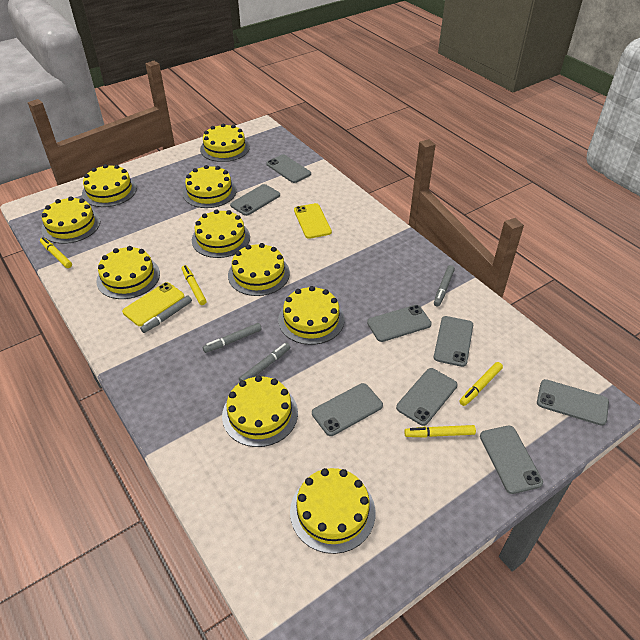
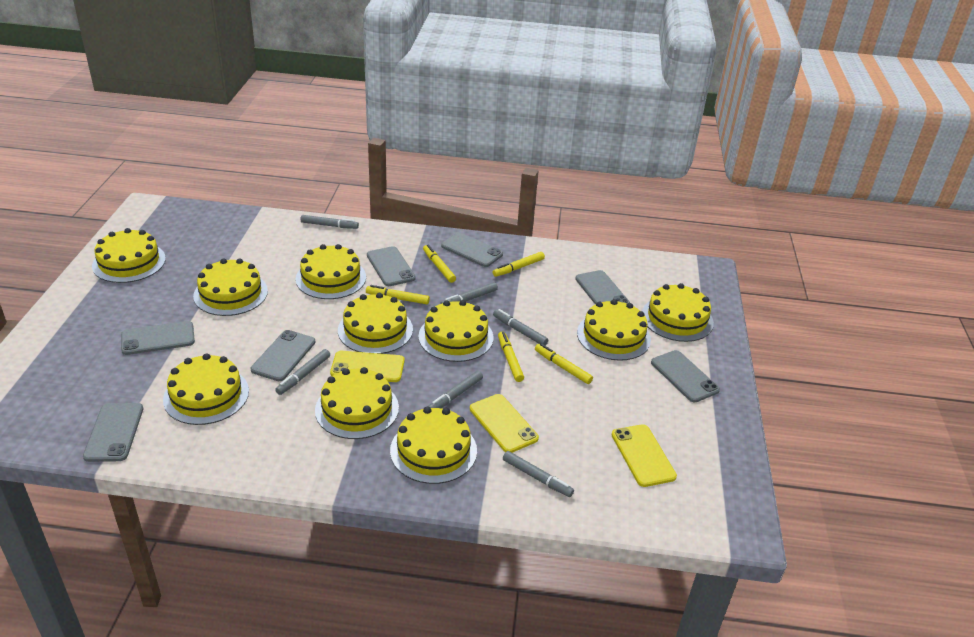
grey marker: 4 -> 6
grey phone: 8 -> 7
yellow marker: 4 -> 5
yellow phone: 2 -> 3

